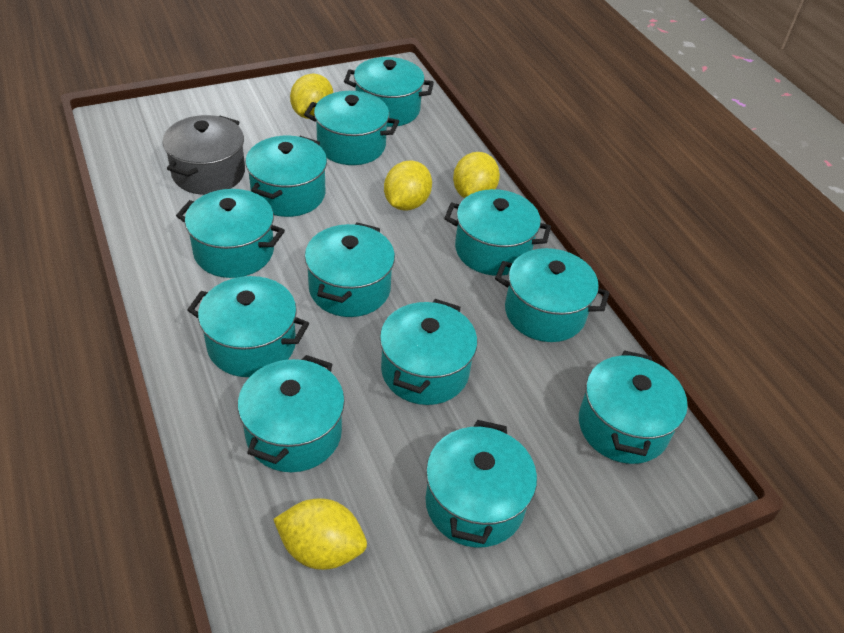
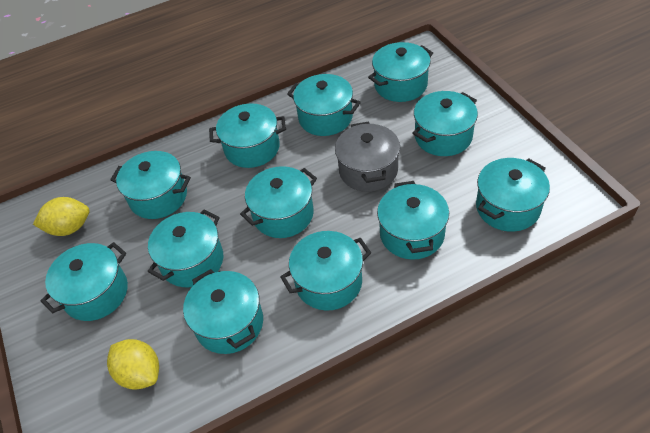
yellow lemon: 4 -> 2

